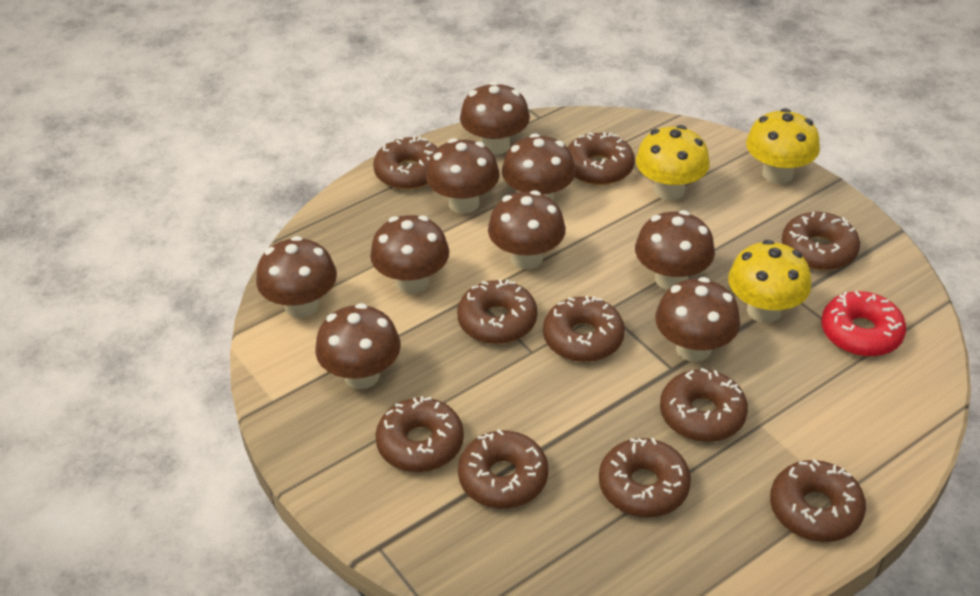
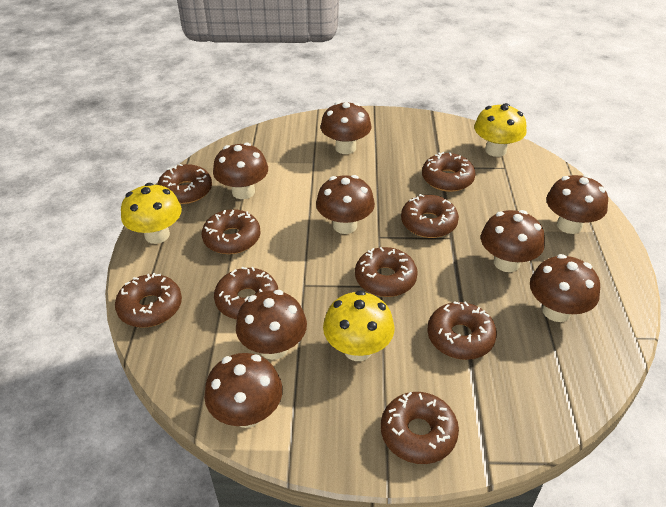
brown donut: 10 -> 9
brown mushroom: 9 -> 8
red donut: 1 -> 0

